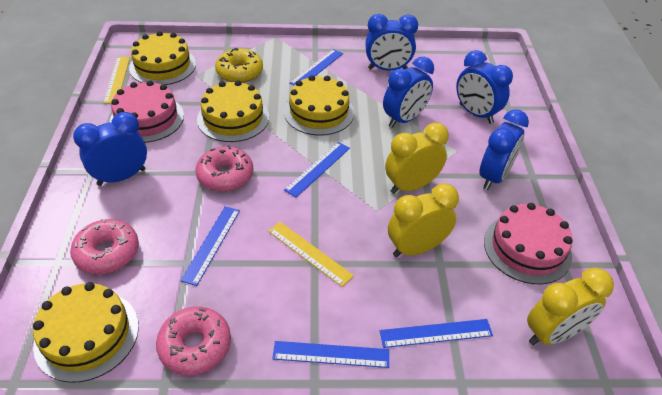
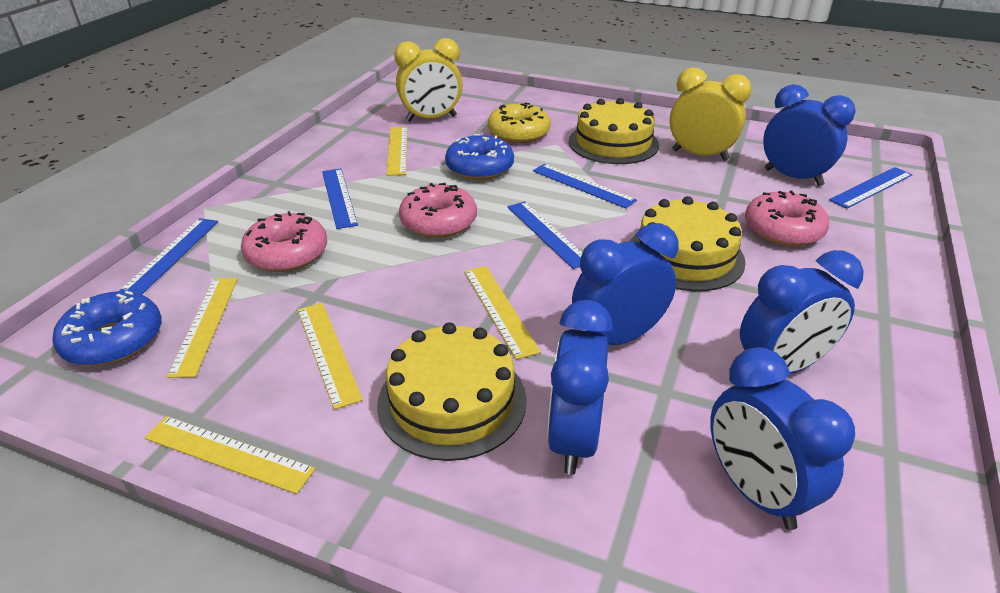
blue donut: 0 -> 2
pink cake: 2 -> 0
yellow cake: 4 -> 3
yellow clock: 3 -> 2
yellow ruler: 2 -> 5

